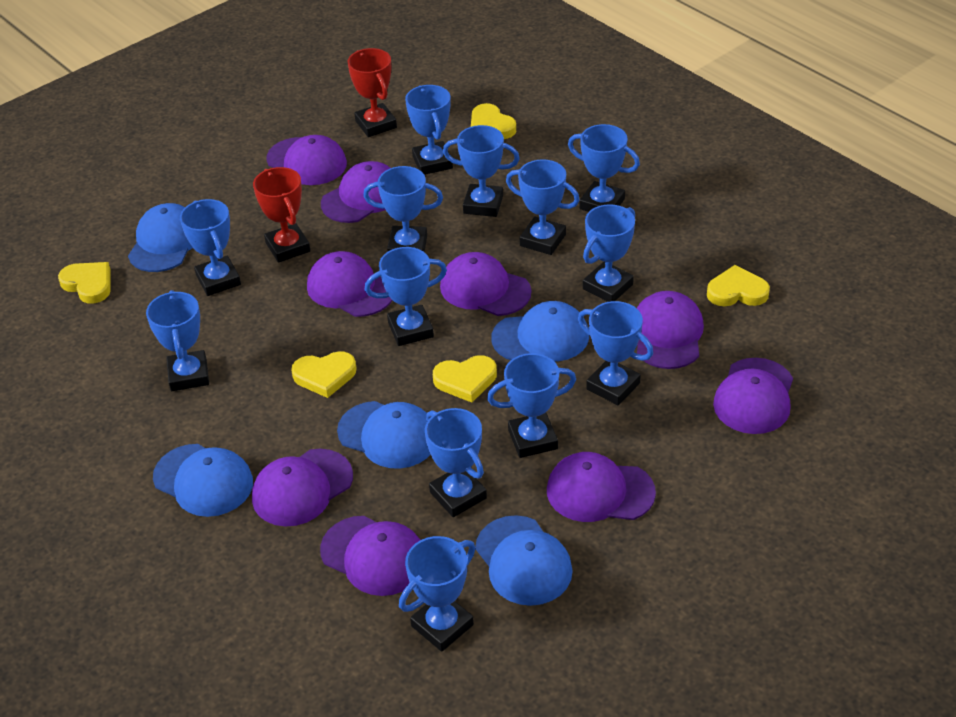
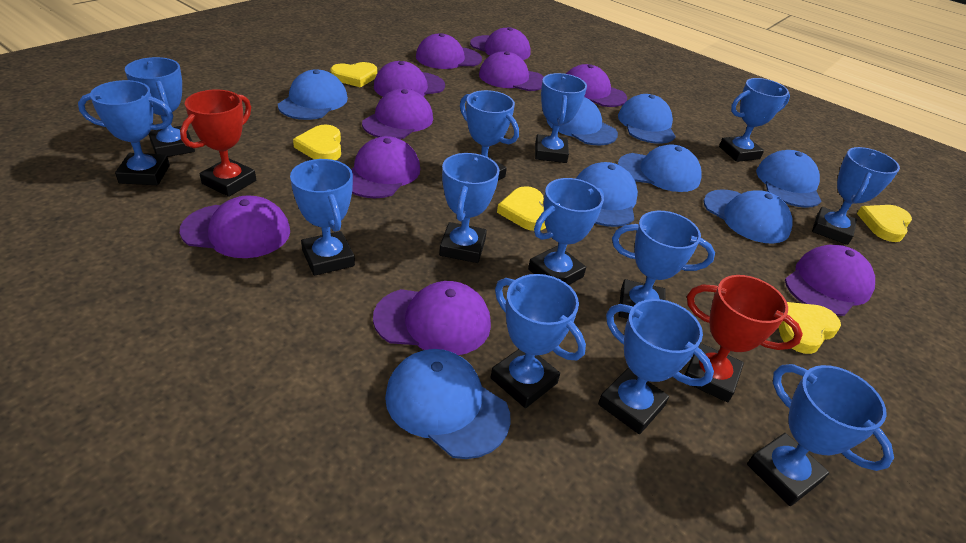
blue cap: 5 -> 8
purple cap: 9 -> 10

